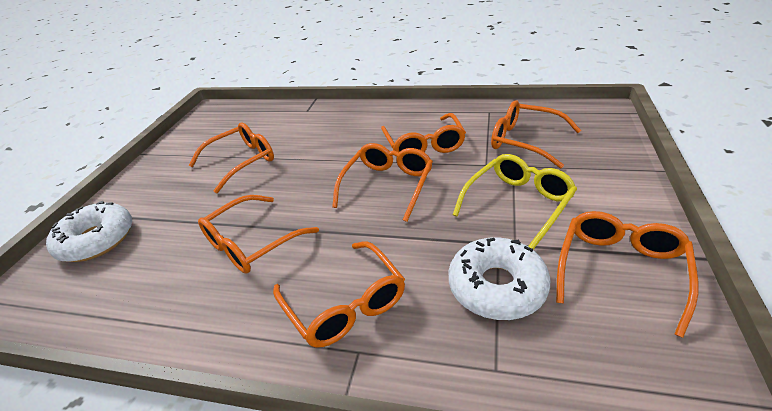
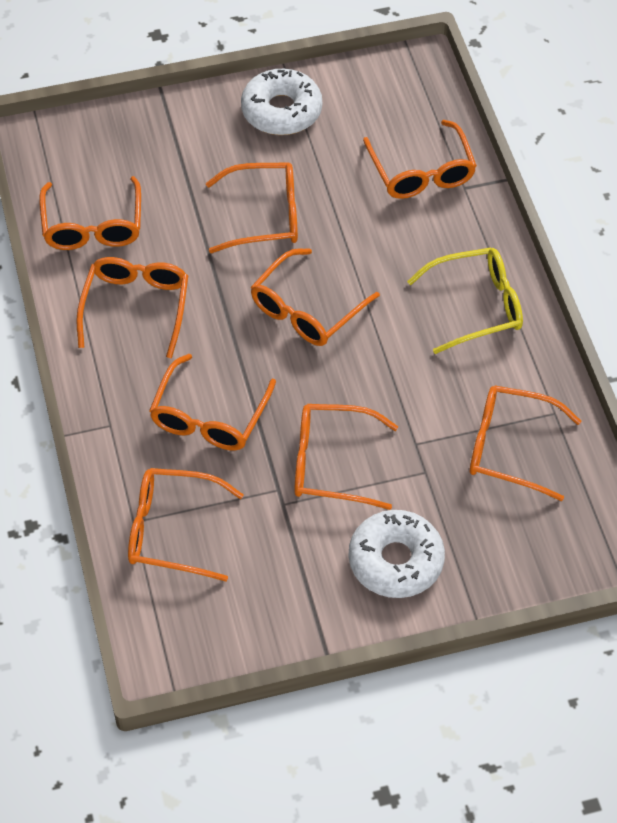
orange glasses: 7 -> 9

